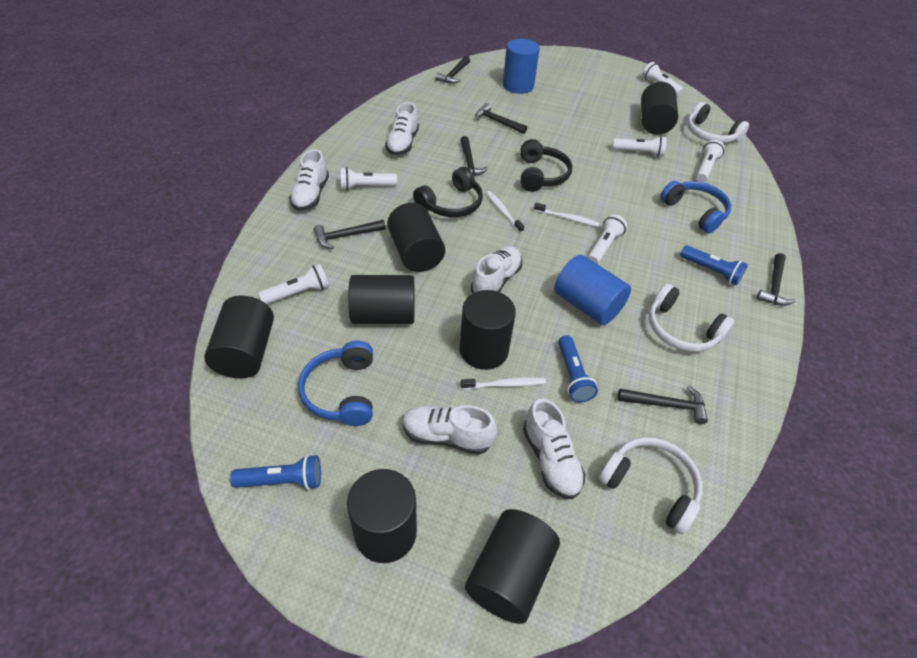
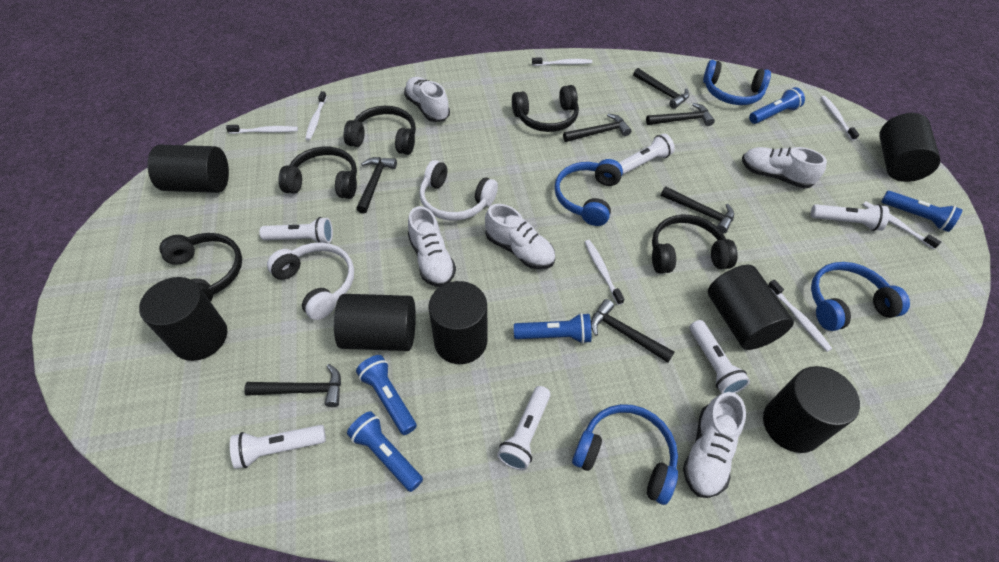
black hammer: 6 -> 7
black headphones: 2 -> 5
blue cylinder: 2 -> 0
blue flashlight: 3 -> 5
blue headphones: 2 -> 4
white headphones: 3 -> 2
white toothbrush: 3 -> 7

